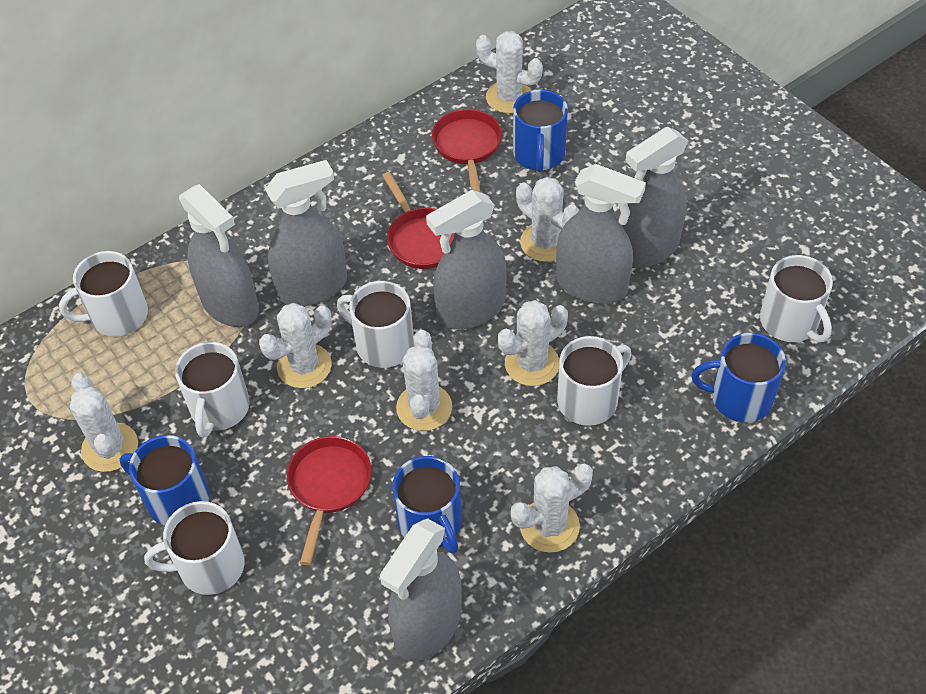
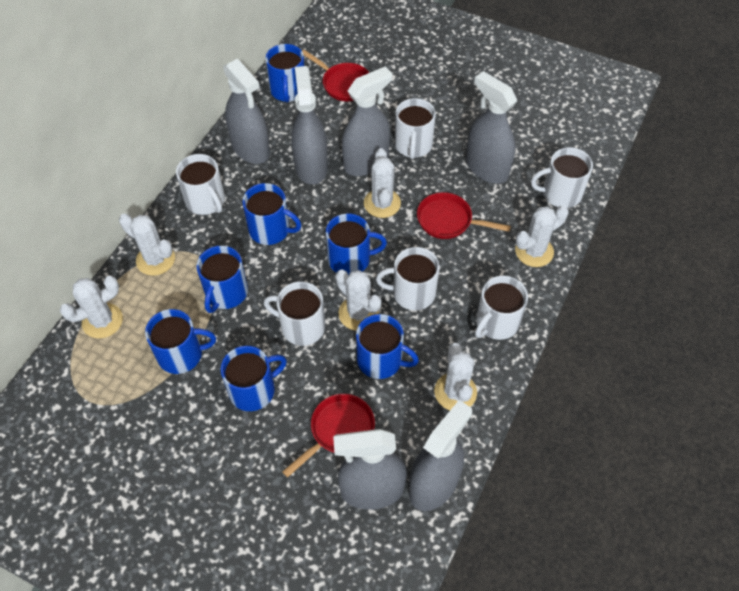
blue mug: 4 -> 7
white cactus: 7 -> 6

